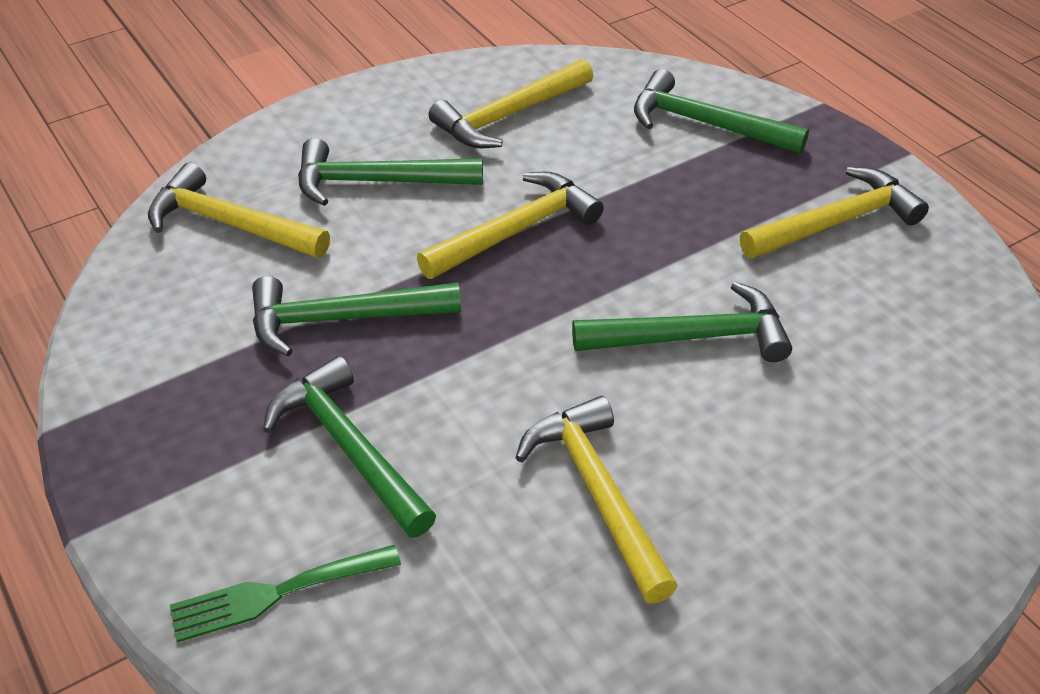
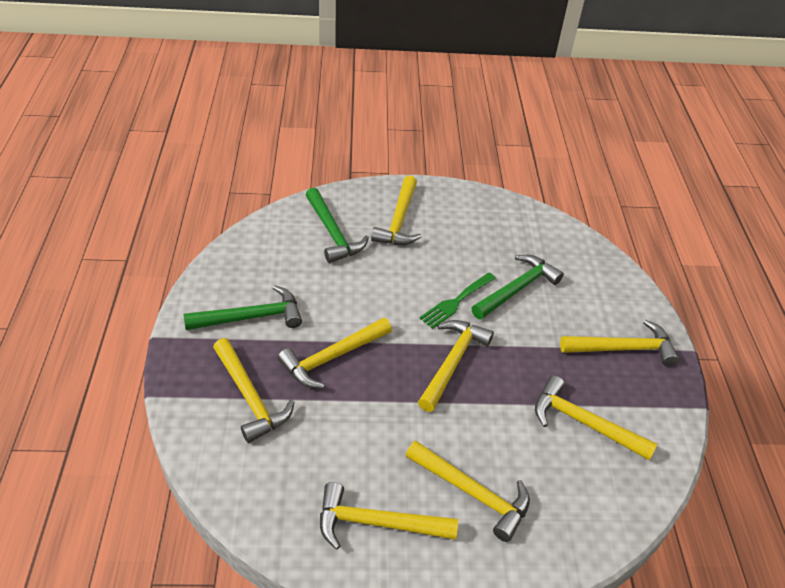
green hammer: 5 -> 3
yellow hammer: 5 -> 8

